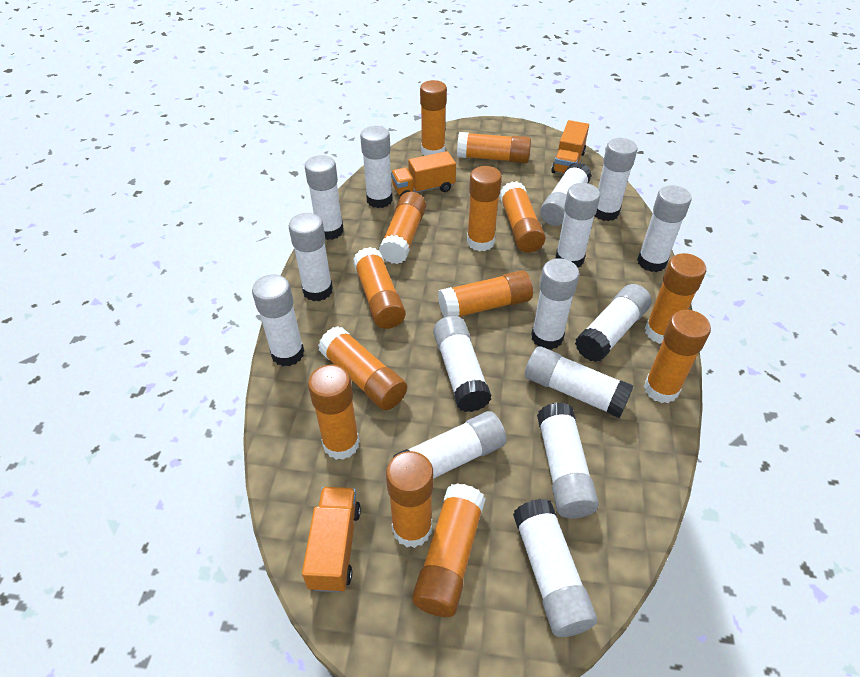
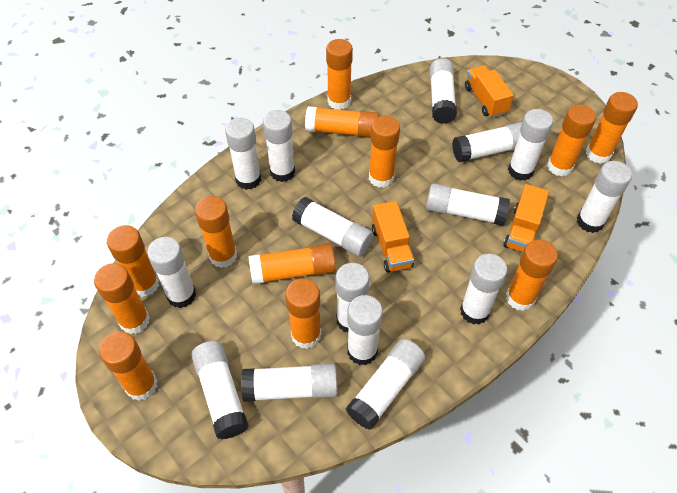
orange glue stick: 13 -> 12

